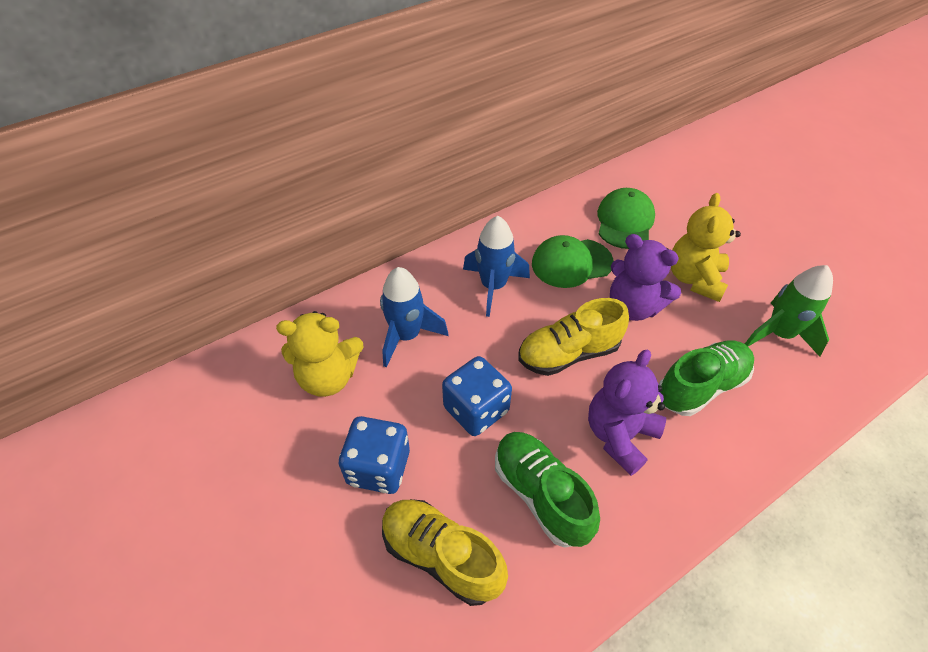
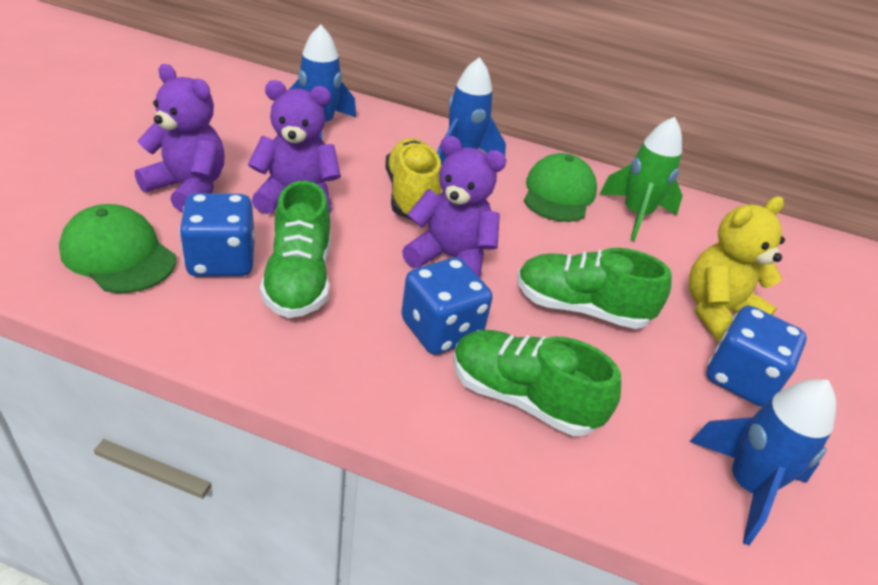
blue dice: 2 -> 3
blue rocket: 2 -> 3
green shoe: 2 -> 3
purple teddy bear: 2 -> 3
yellow shoe: 2 -> 1
yellow teddy bear: 2 -> 1

